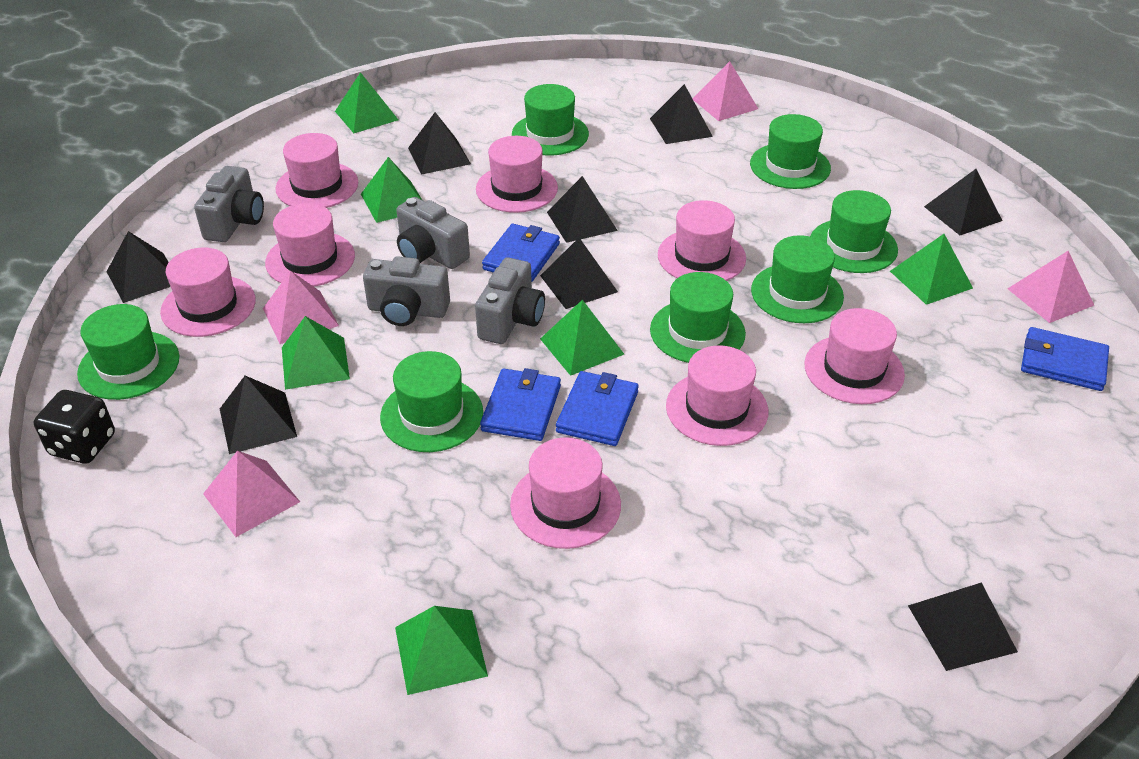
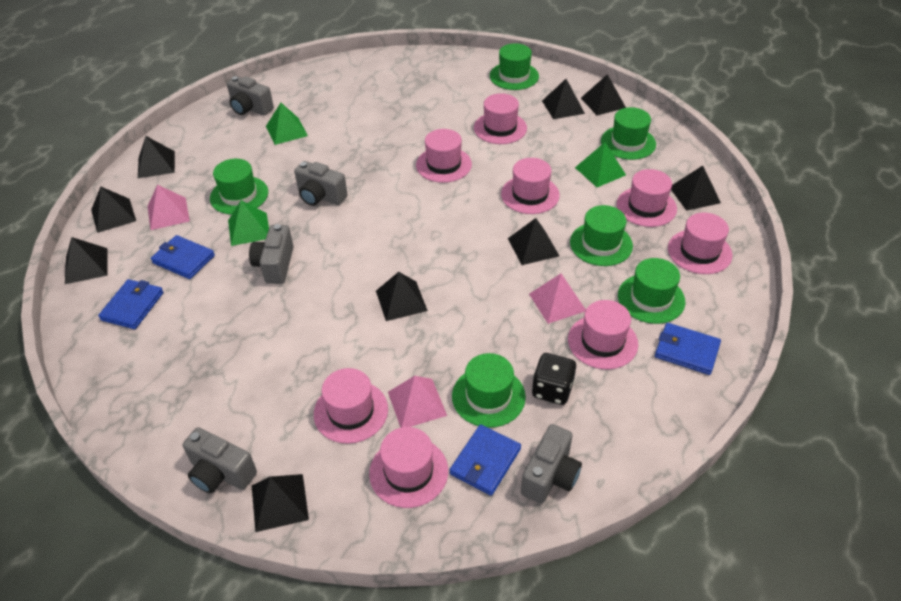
black pyramid: 8 -> 9
green hat: 7 -> 6
green pyramid: 6 -> 3
grey camera: 4 -> 5
pink pyramid: 4 -> 3

